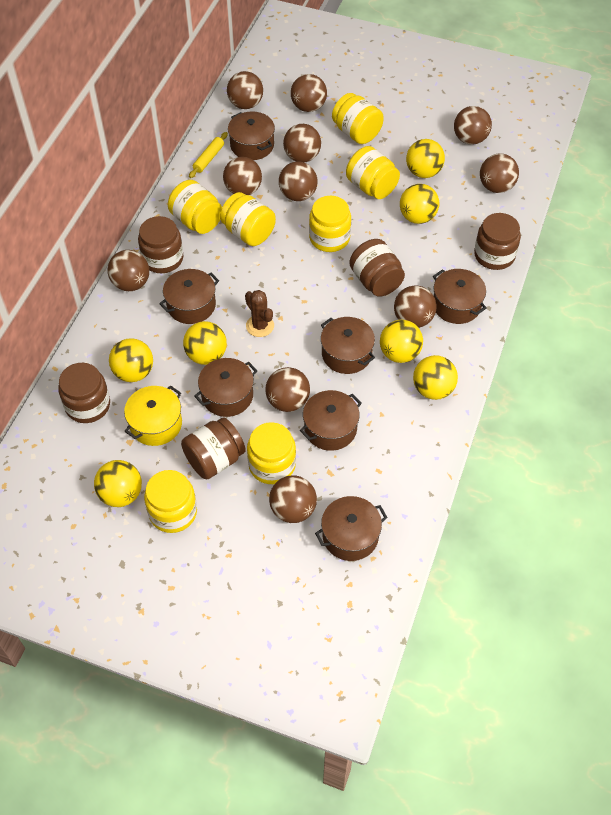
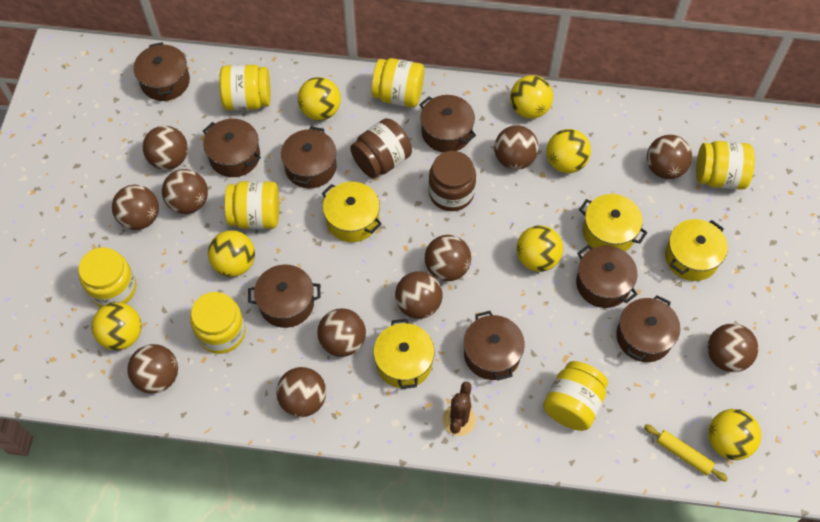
brown jar: 5 -> 2
brown pot: 7 -> 8
yellow pot: 1 -> 4

